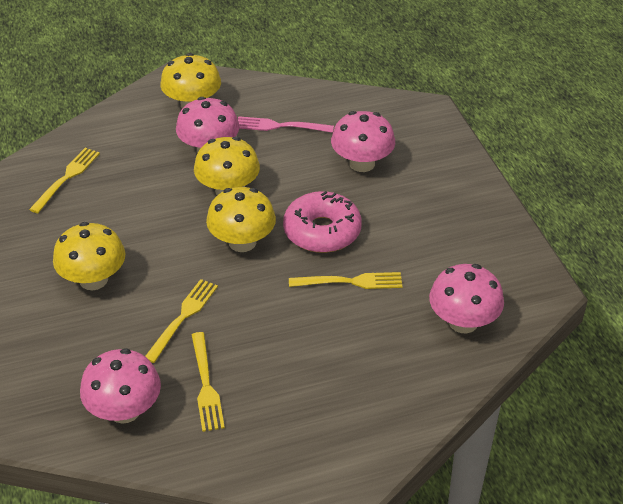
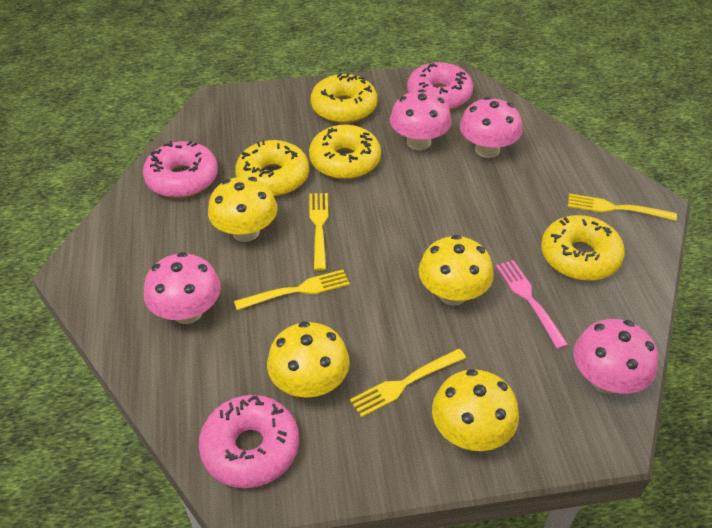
pink donut: 1 -> 3
yellow donut: 0 -> 4

